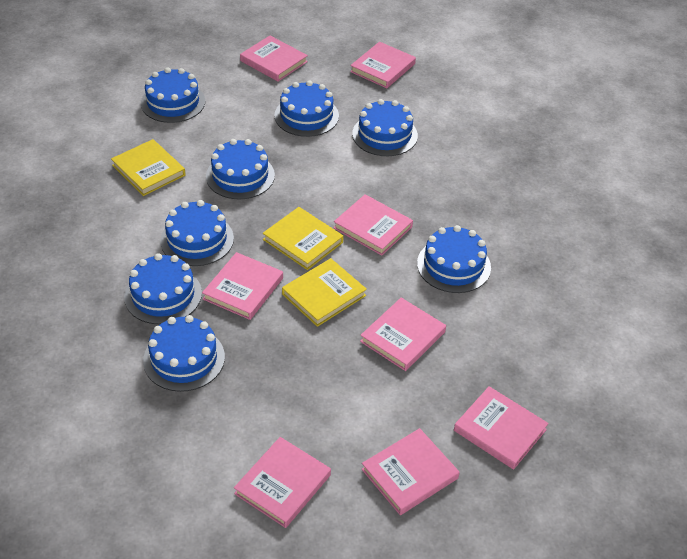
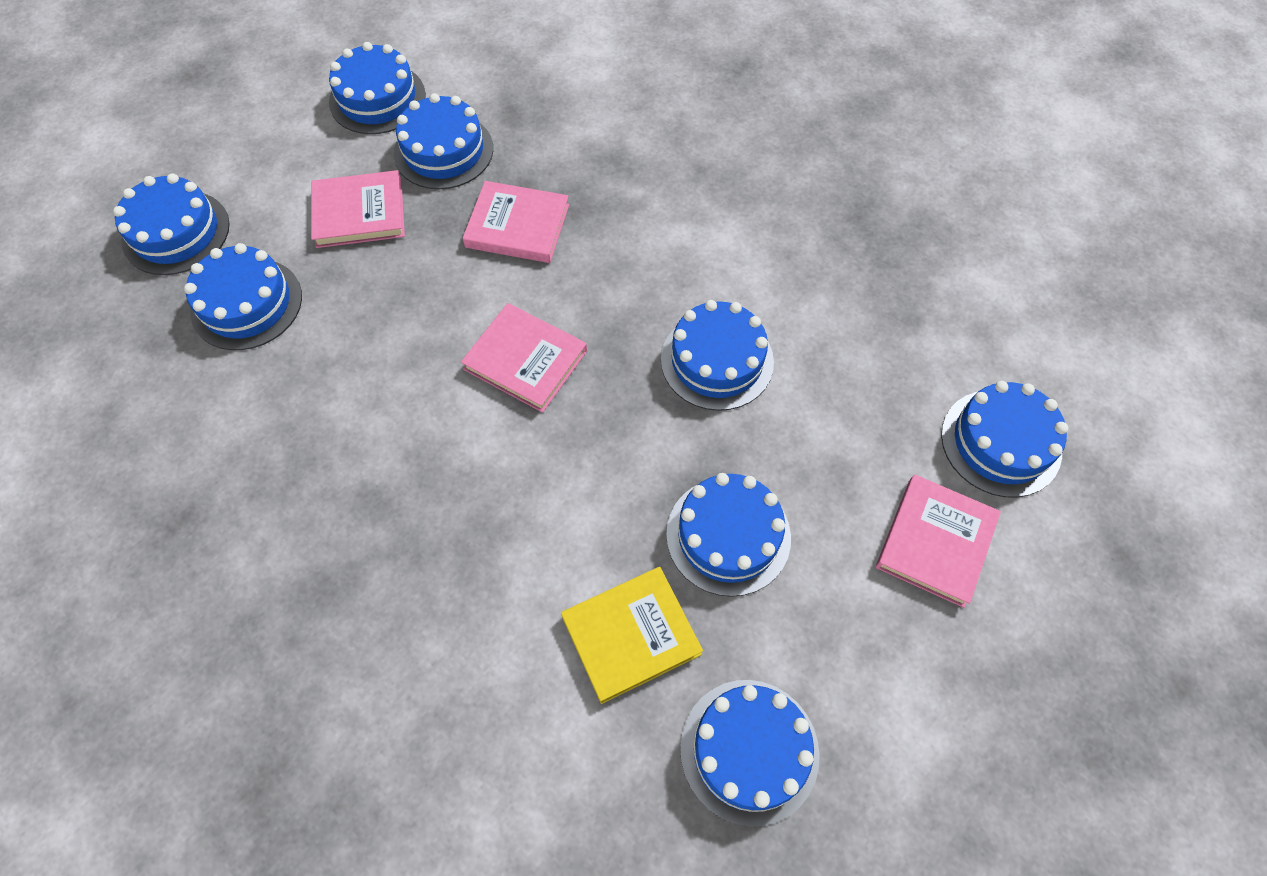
pink book: 8 -> 4
yellow book: 3 -> 1

